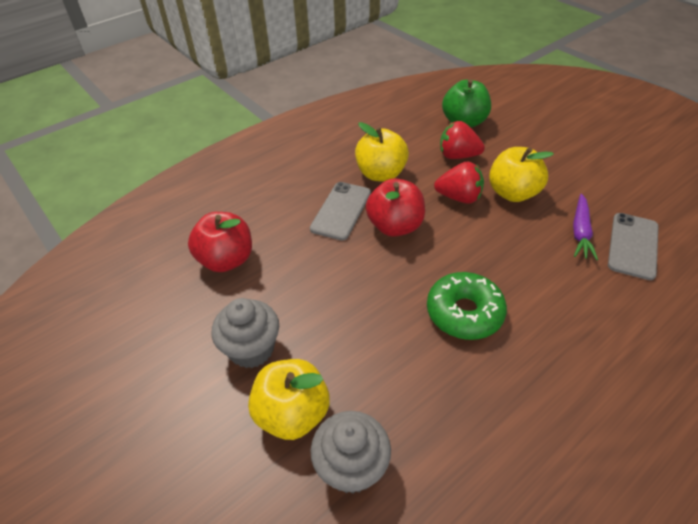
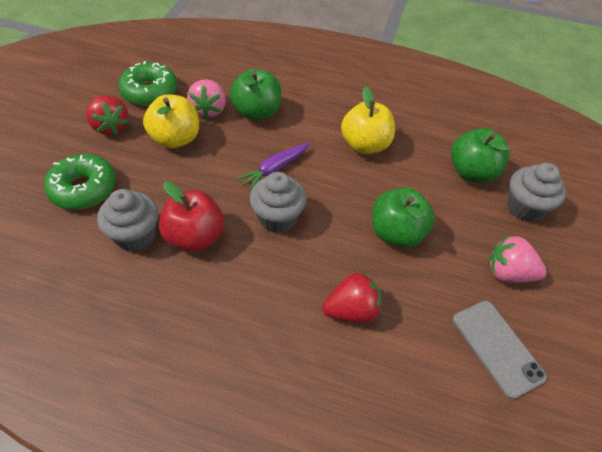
green apple: 1 -> 3
green donut: 1 -> 2
grey cupcake: 2 -> 3
grey phone: 2 -> 1
pink strawberry: 0 -> 2
red apple: 2 -> 1
yellow apple: 3 -> 2

